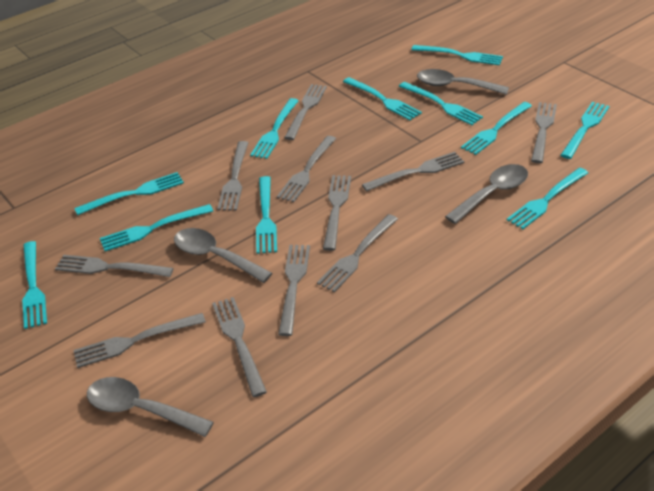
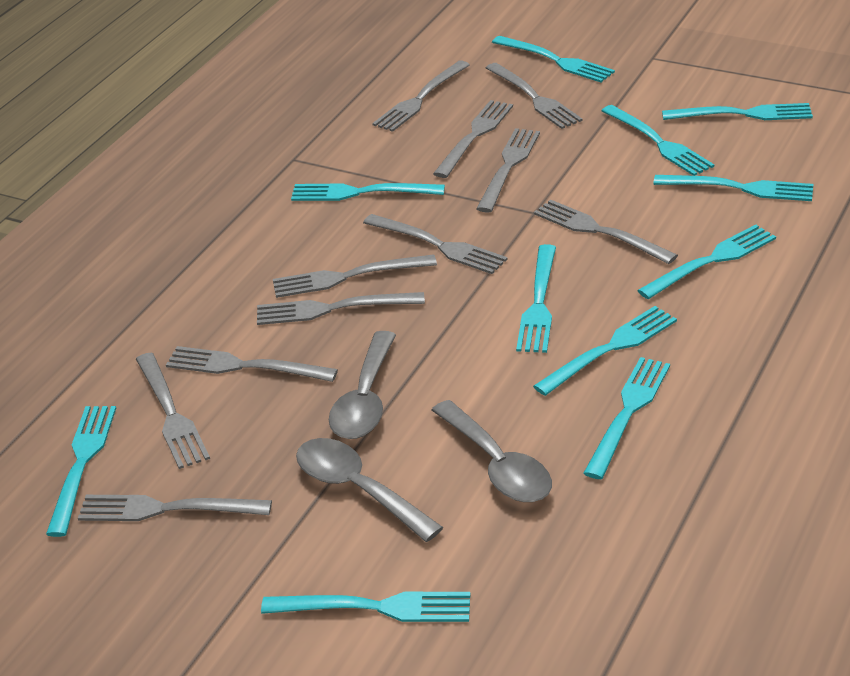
grey spoon: 4 -> 3

